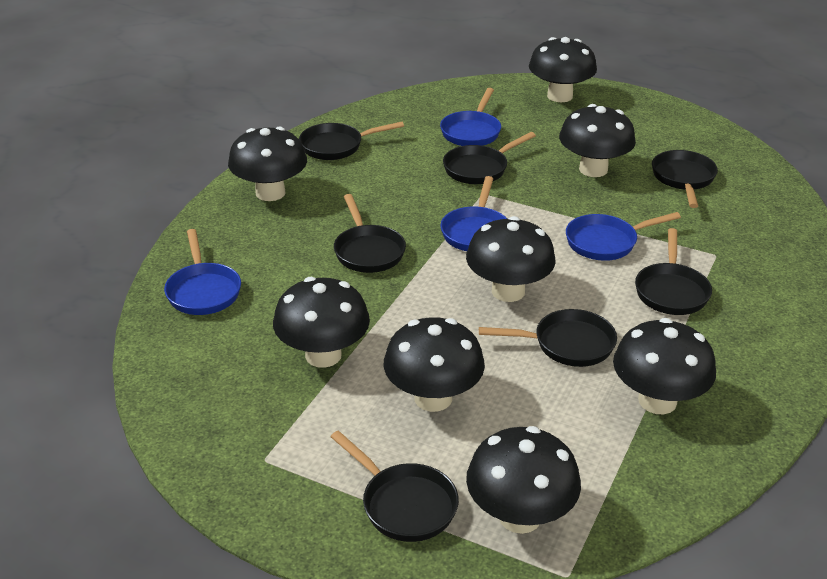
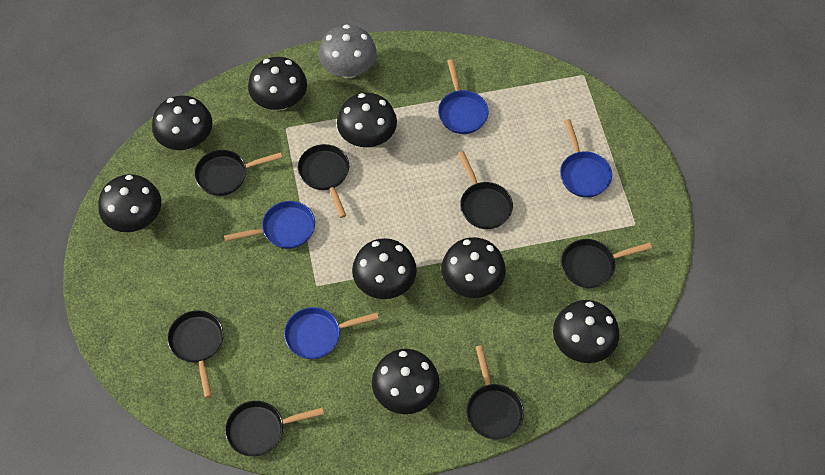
grey mushroom: 0 -> 1

